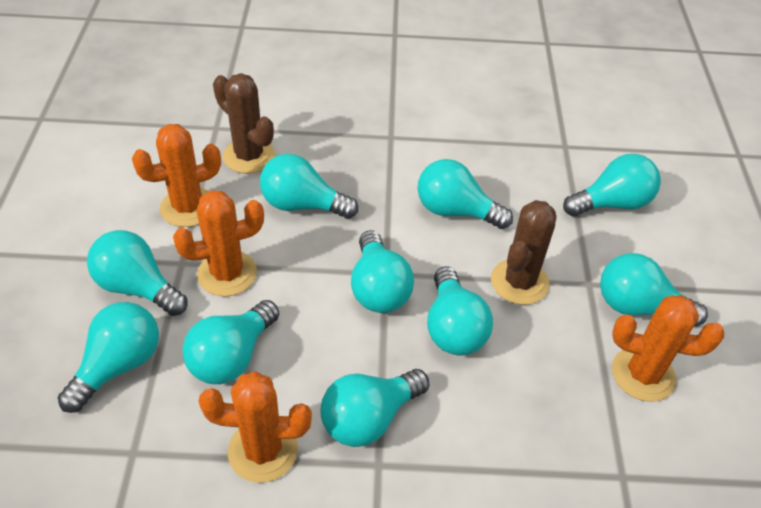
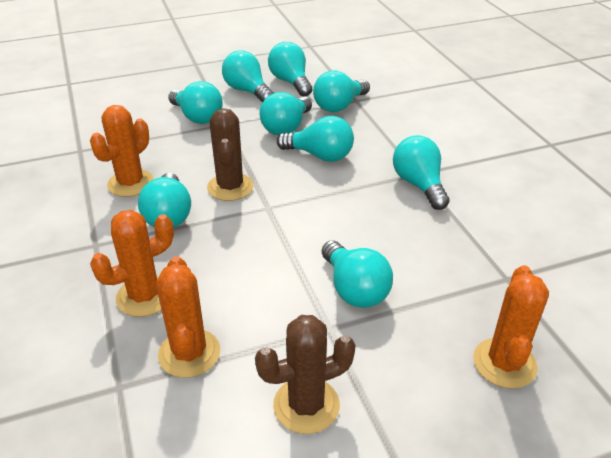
turquoise light bulb: 10 -> 9

